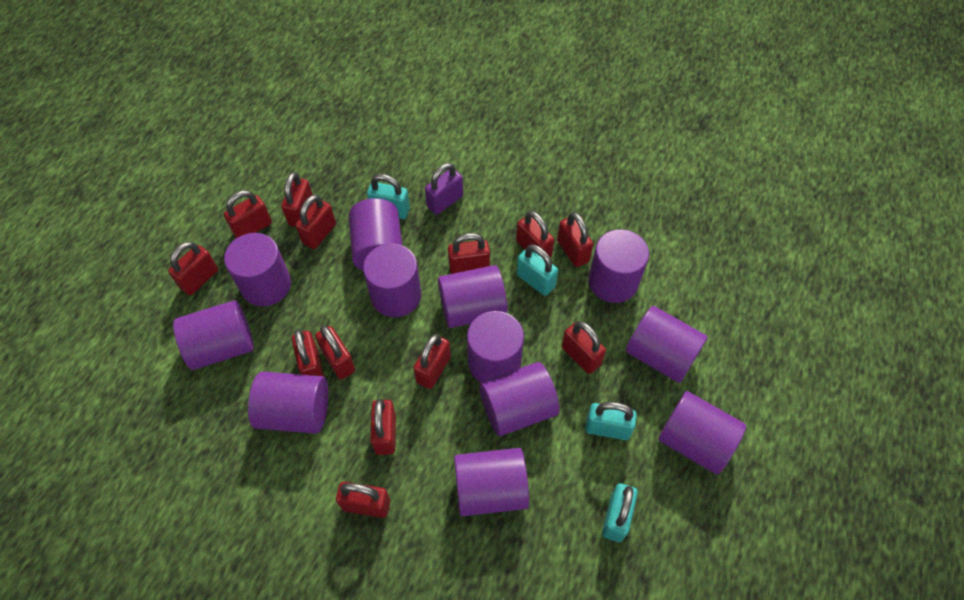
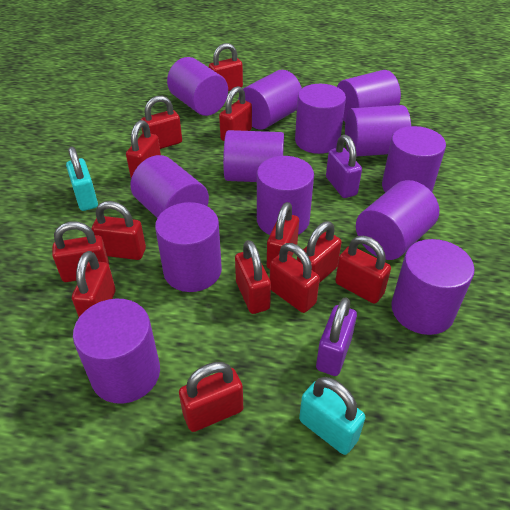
purple cylinder: 12 -> 13
purple padlock: 1 -> 2
turquoise padlock: 4 -> 2

